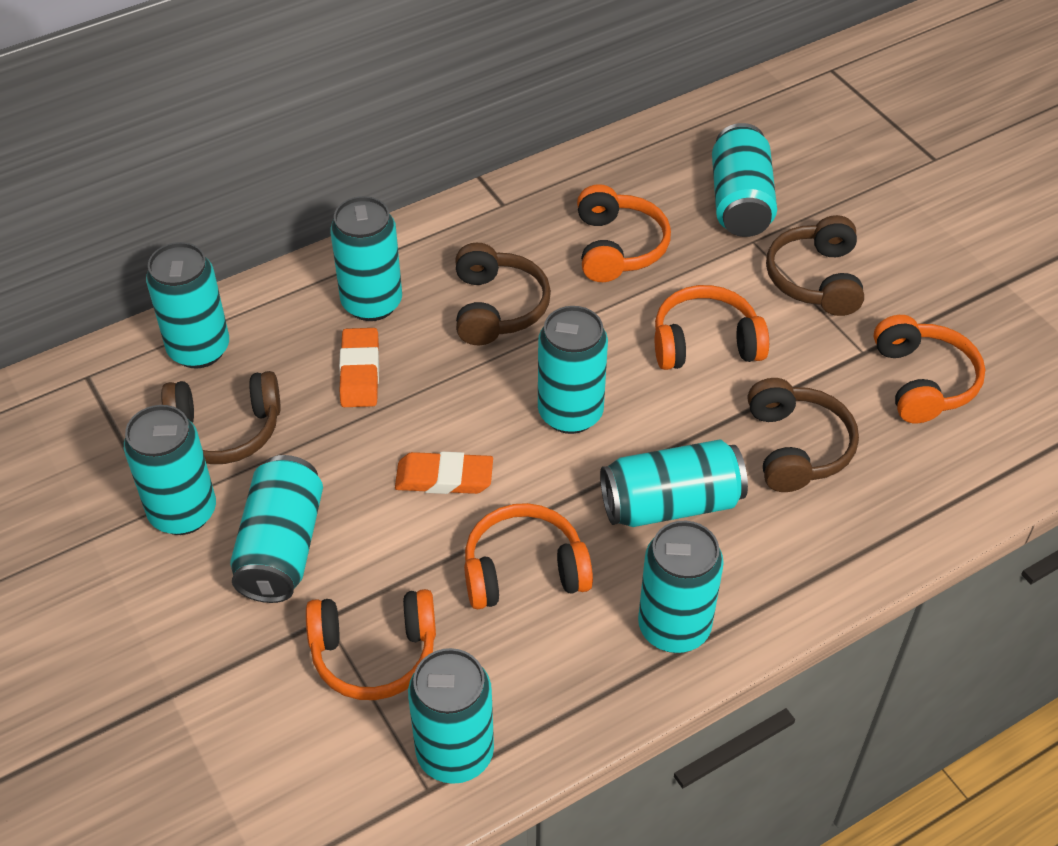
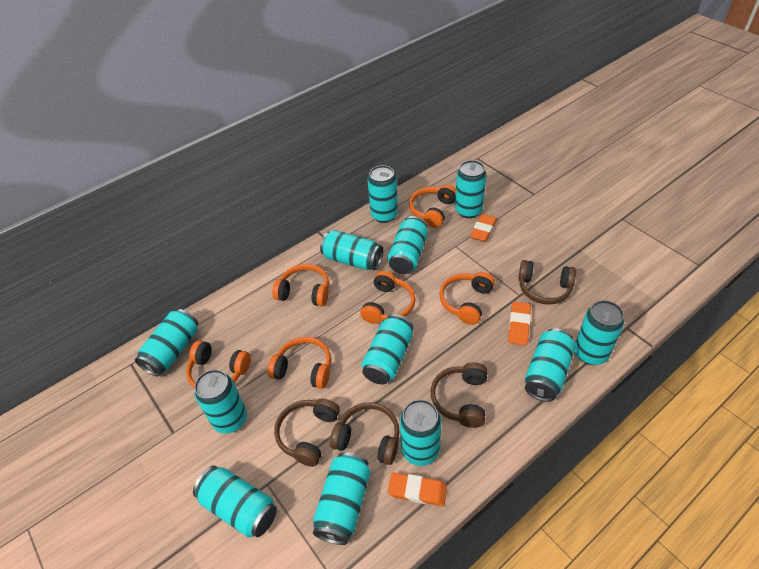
orange eraser: 2 -> 3
orange headphones: 5 -> 6
turquoise can: 9 -> 12

